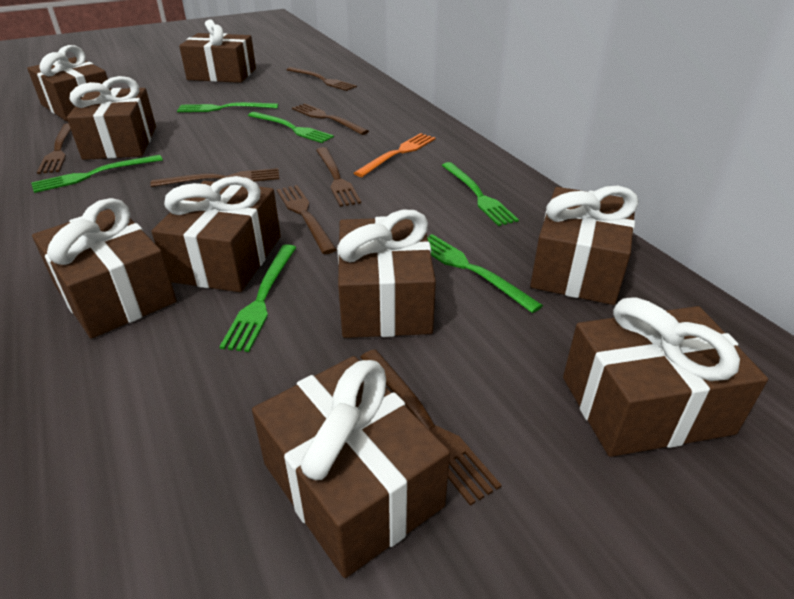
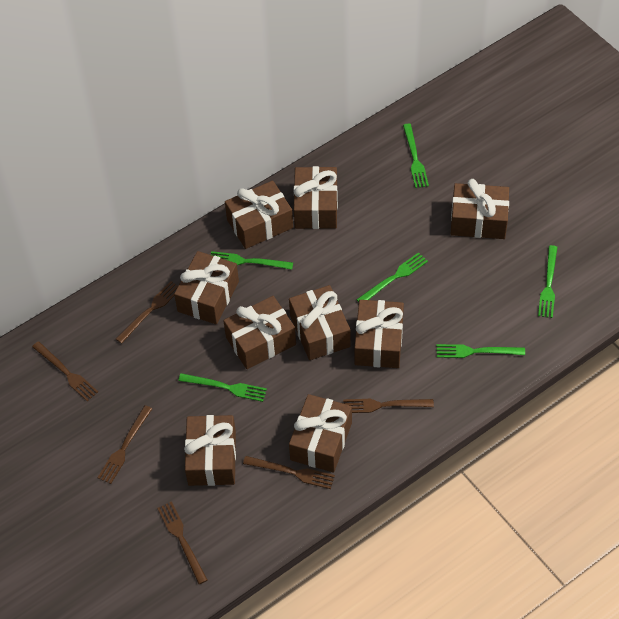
brown fork: 7 -> 6
orange fork: 1 -> 0

